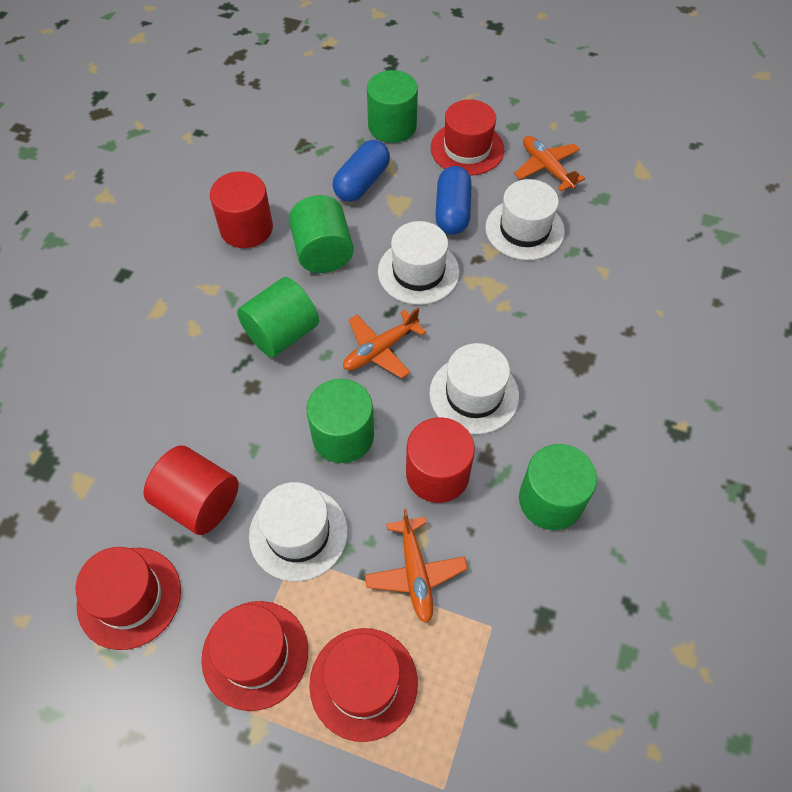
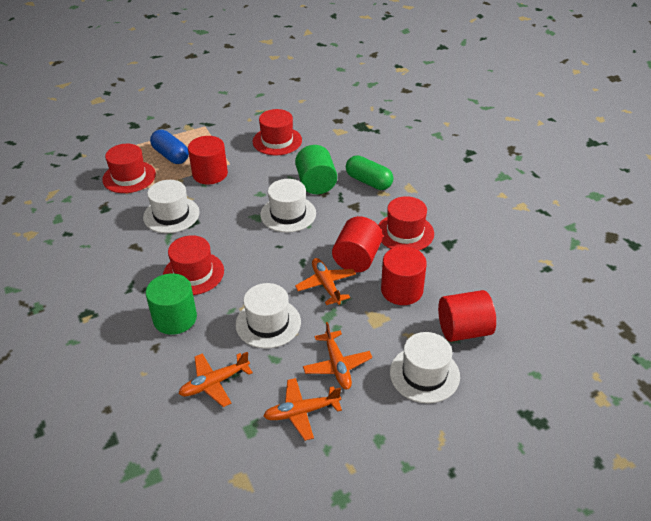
blue capsule: 2 -> 1
green capsule: 0 -> 1
green cylinder: 5 -> 2
orange plane: 3 -> 4
red cylinder: 3 -> 4

